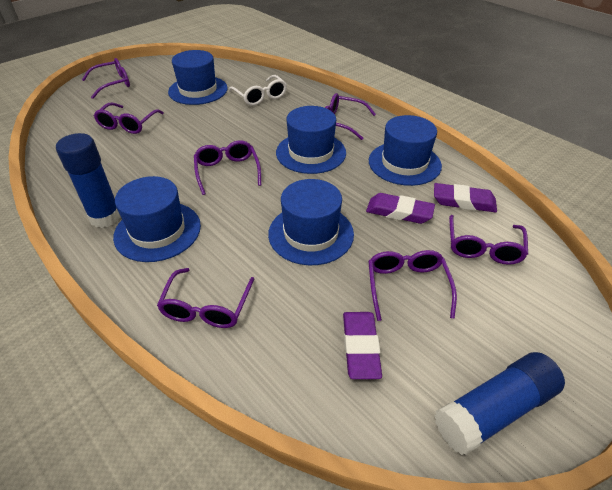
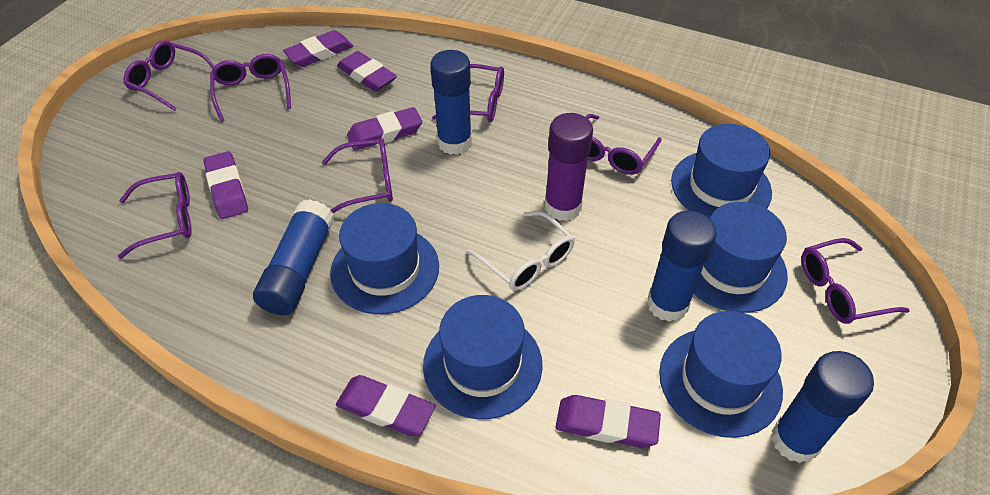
blue glue stick: 2 -> 4
purple eraser: 3 -> 6
purple glue stick: 0 -> 1

